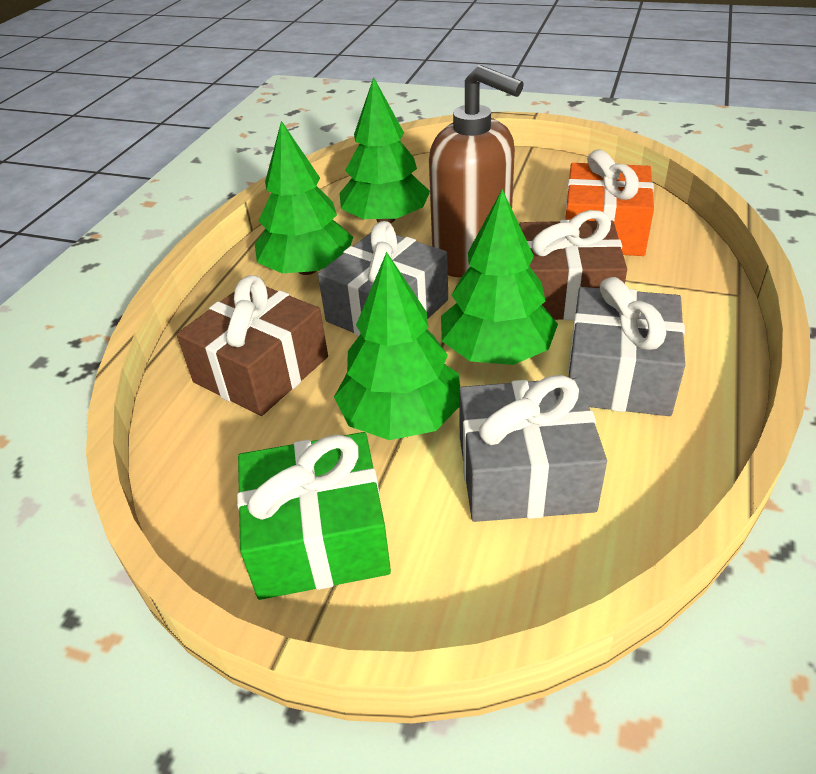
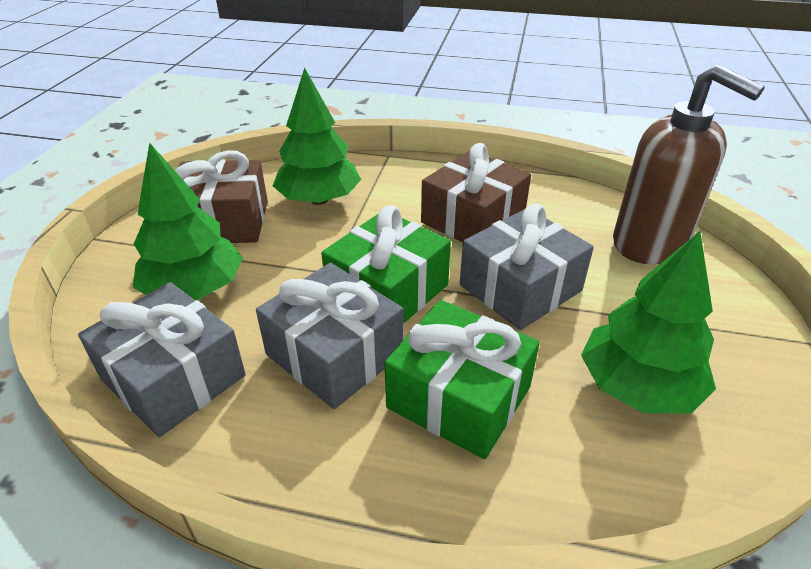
green gift: 1 -> 2
green tree: 4 -> 3
orange gift: 1 -> 0

